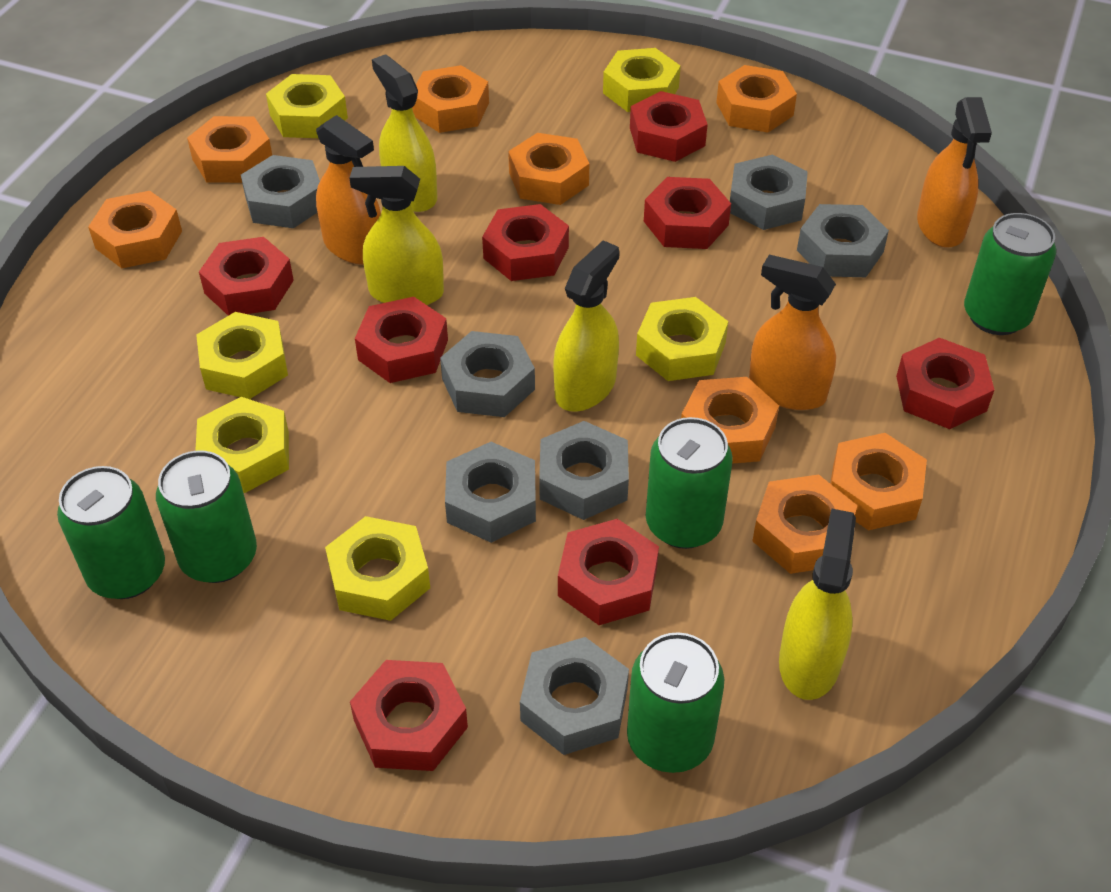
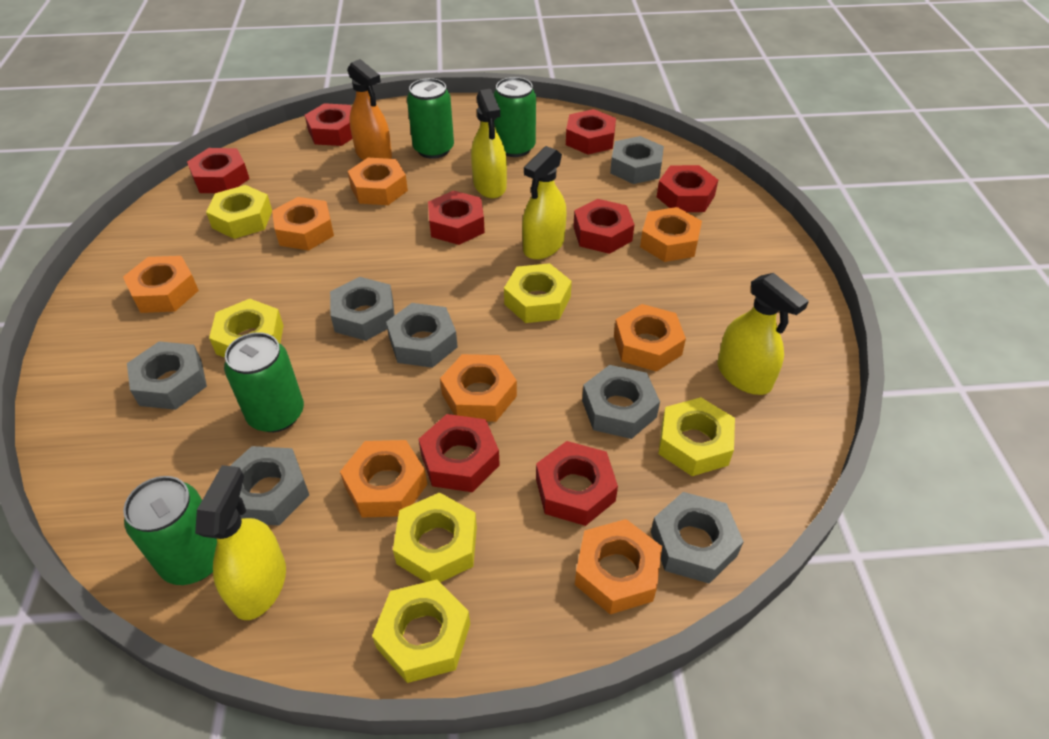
green can: 5 -> 4
orange spray bottle: 3 -> 1

